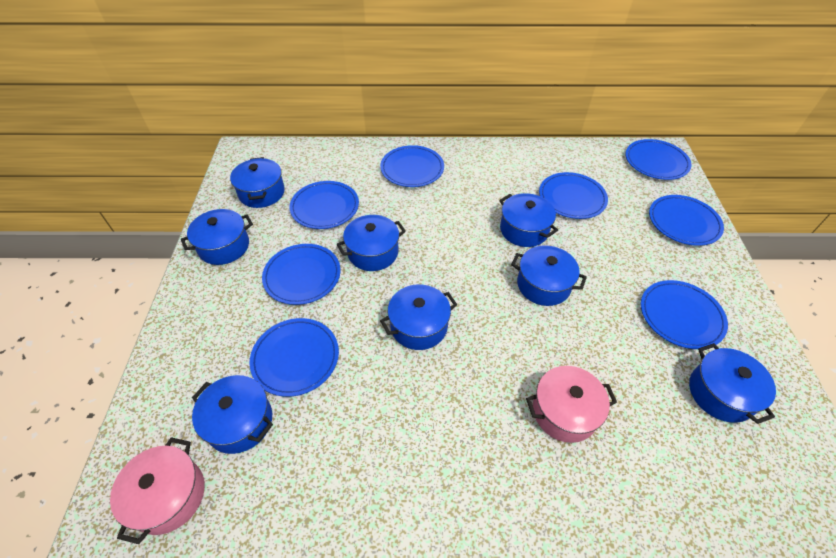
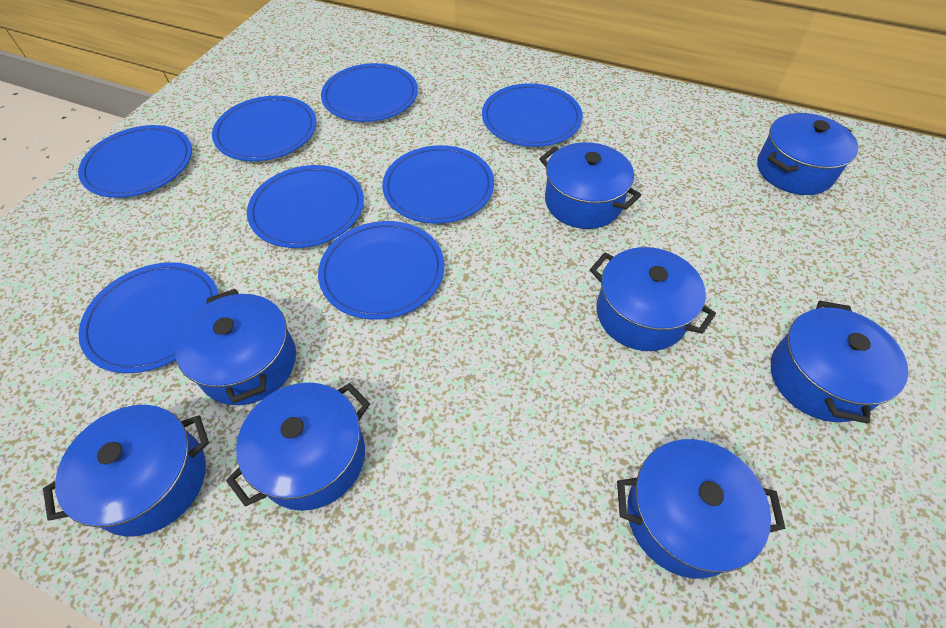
pink pot: 2 -> 0

